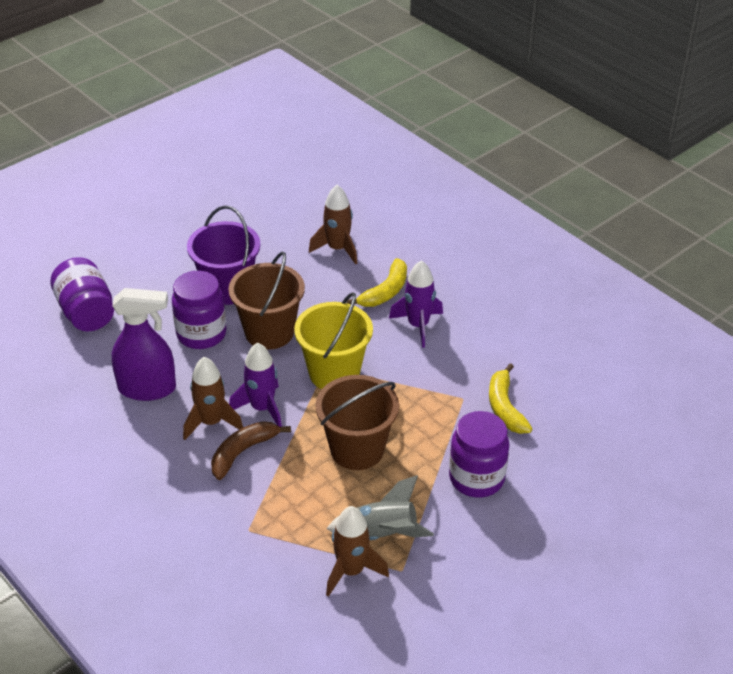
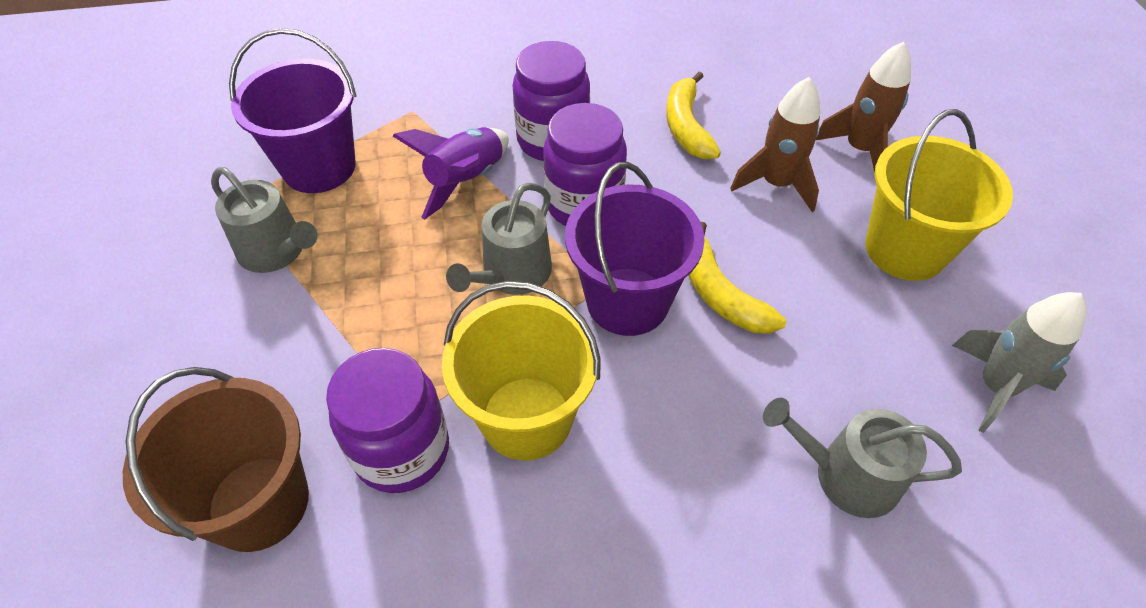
brown banana: 1 -> 0
brown bucket: 2 -> 1
brown rocket: 3 -> 2
grey watering can: 0 -> 3
purple bucket: 1 -> 2
purple rocket: 2 -> 1
purple spray bottle: 1 -> 0
yellow bucket: 1 -> 2

